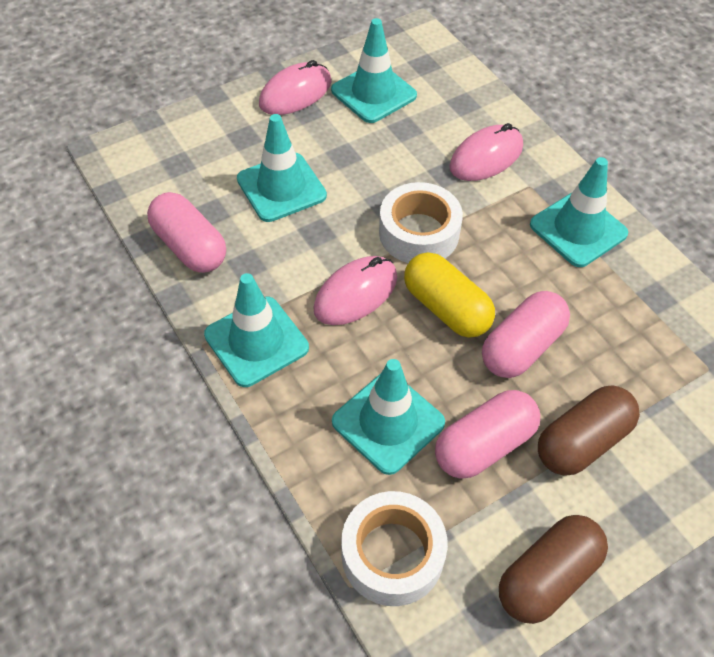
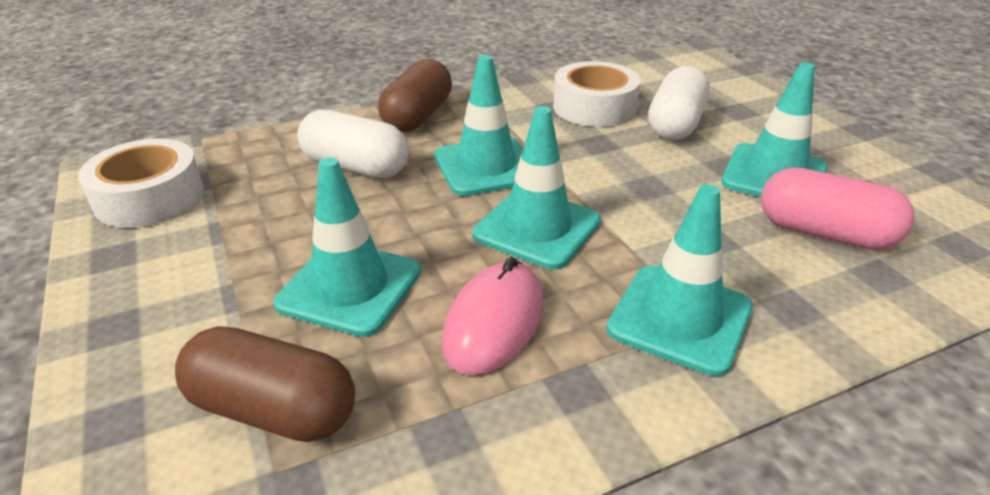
pink capsule: 3 -> 1
pink mouse: 3 -> 1
white capsule: 0 -> 2
yellow capsule: 1 -> 0

